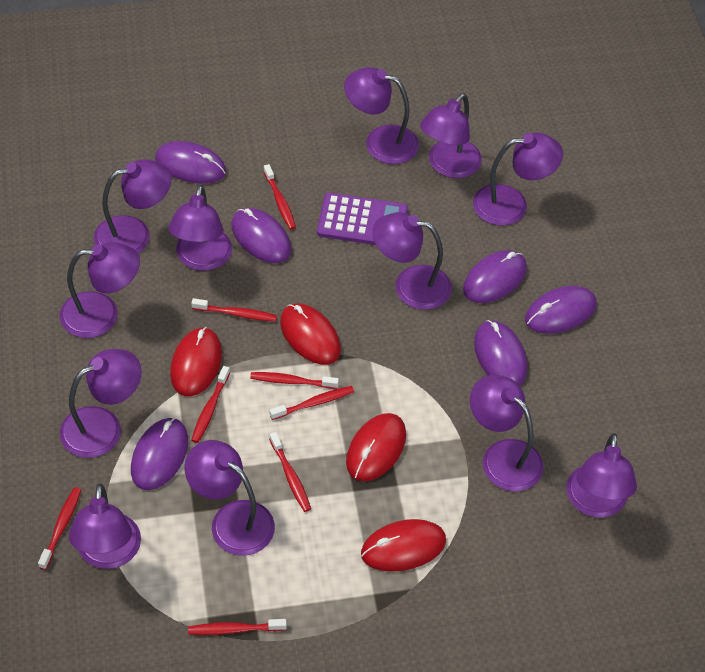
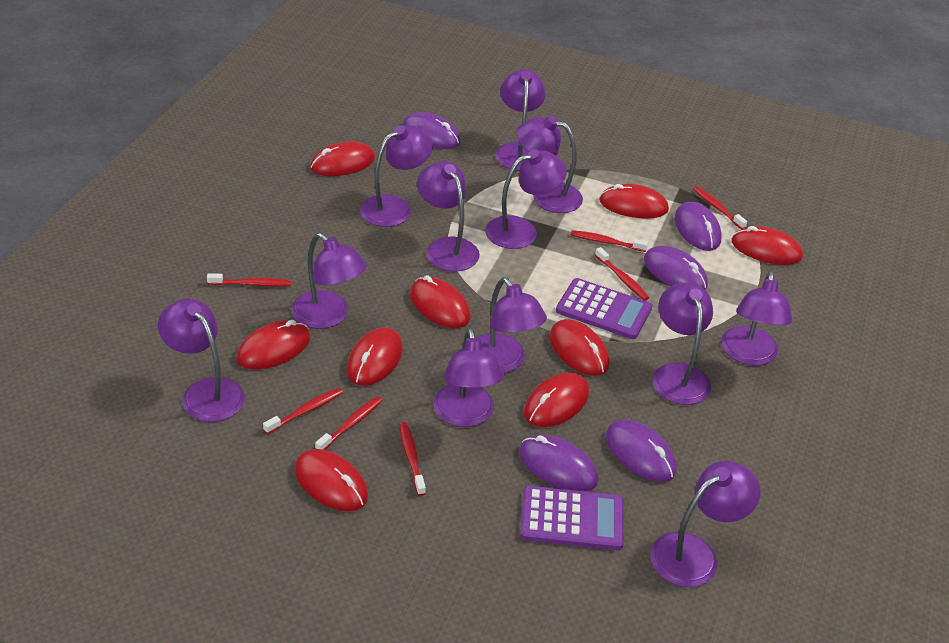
purple calculator: 1 -> 2
purple mouse: 6 -> 5
red mouse: 4 -> 9
red toothbrush: 8 -> 7

